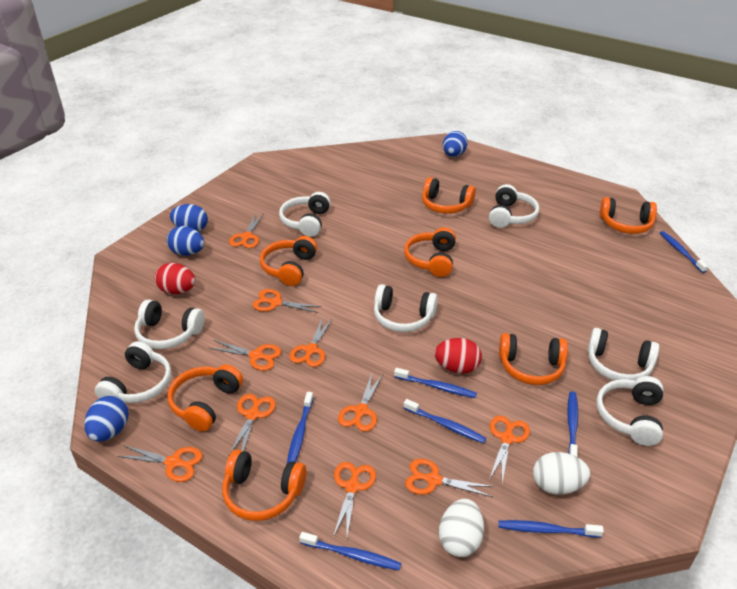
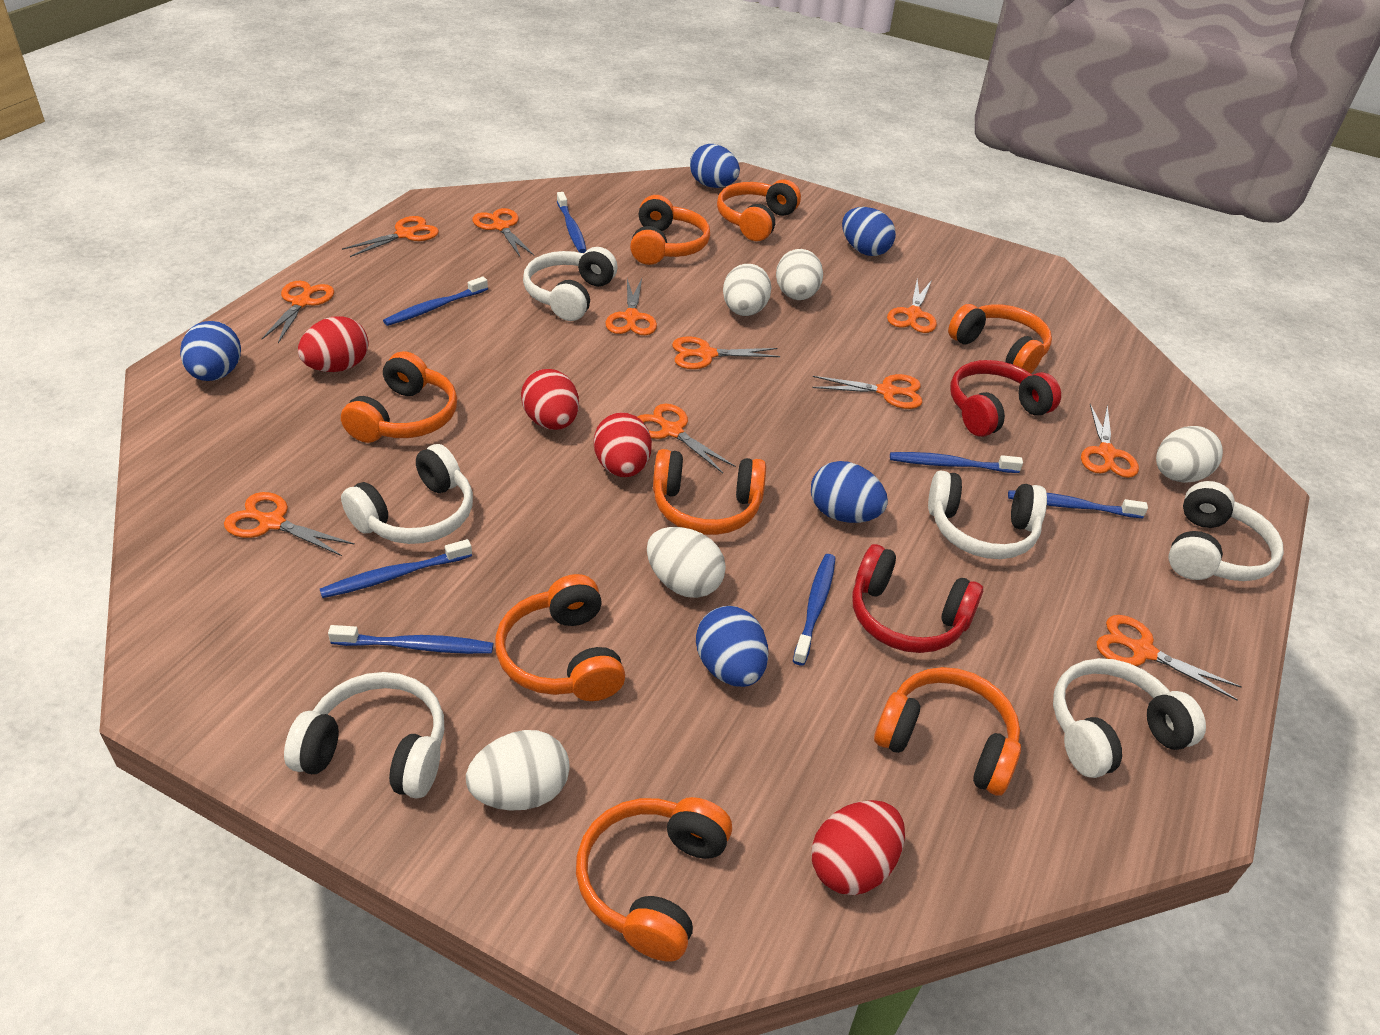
blue egg: 4 -> 5
orange headphones: 7 -> 8
orange scissors: 10 -> 11
red egg: 2 -> 4
red headphones: 0 -> 2
white egg: 2 -> 5
white headphones: 7 -> 6

